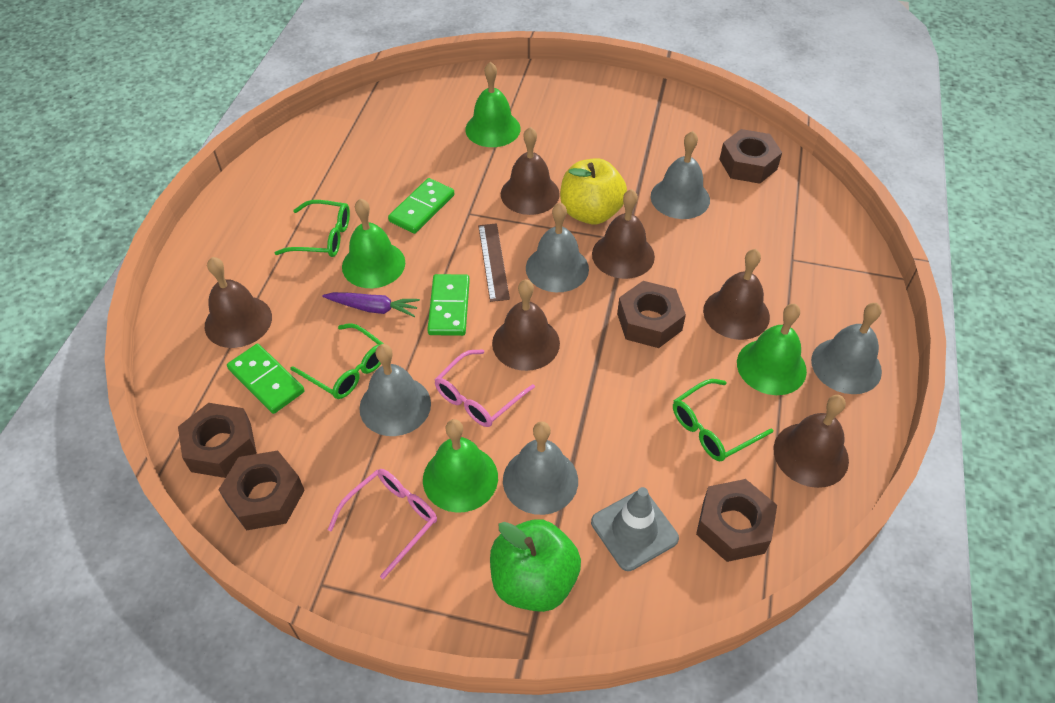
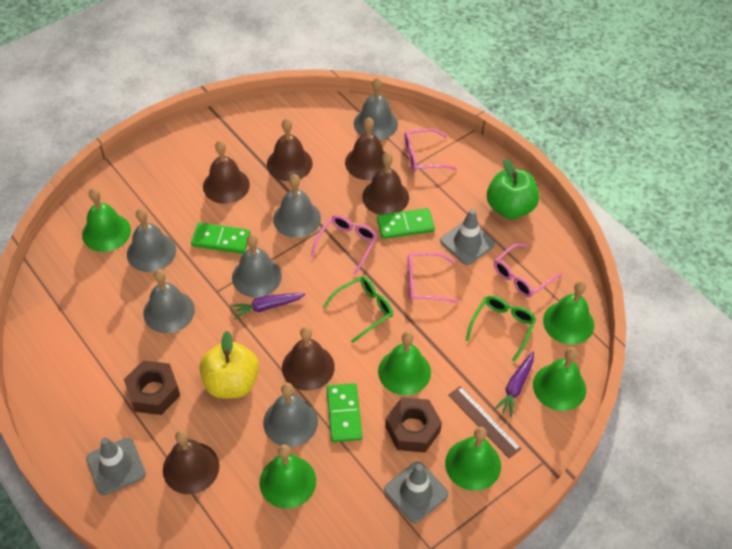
brown nut: 5 -> 2
green bell: 4 -> 6
green glasses: 3 -> 2
grey bell: 5 -> 6
grey traffic cone: 1 -> 3
pink glasses: 2 -> 4
purple carrot: 1 -> 2

